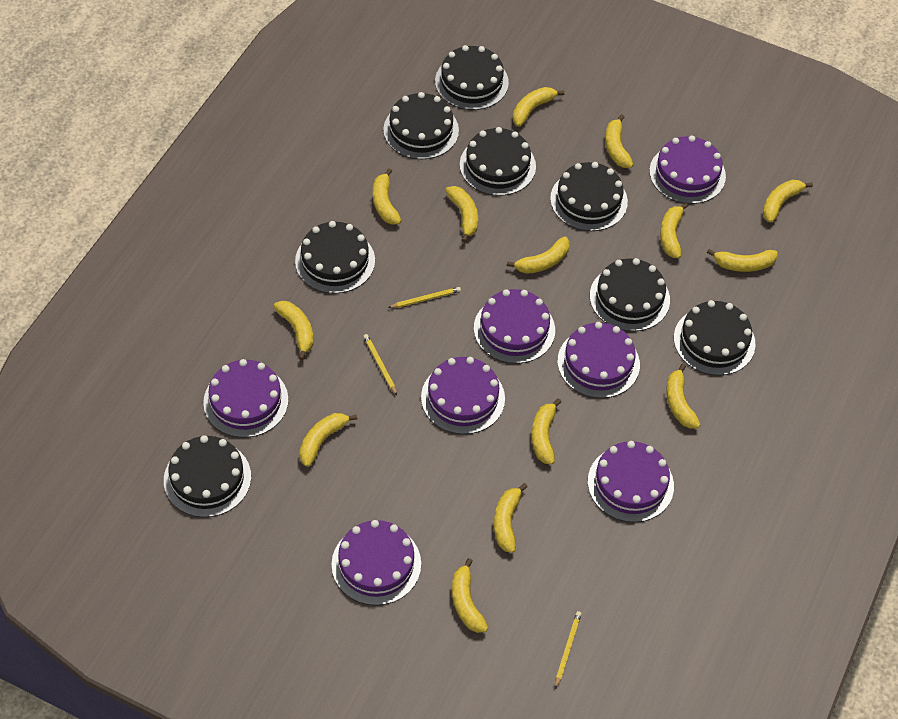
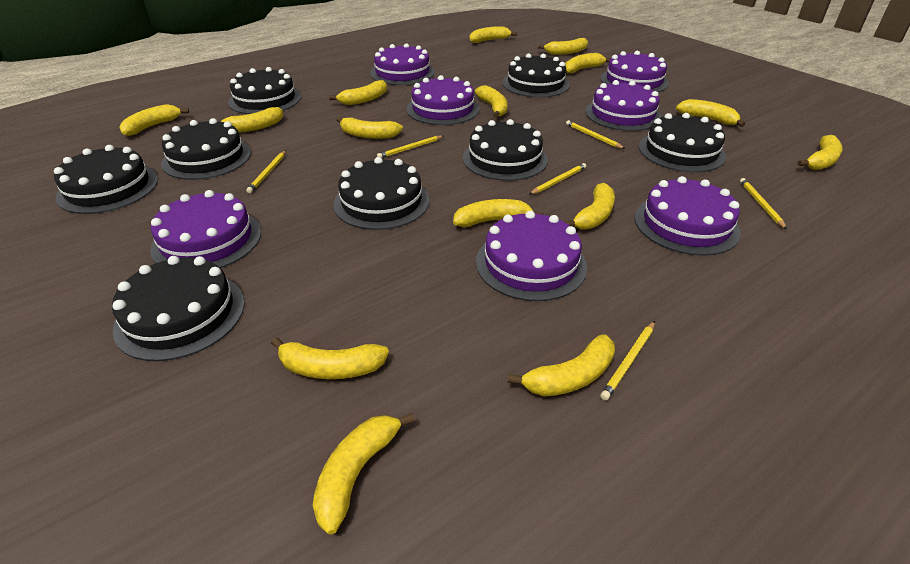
yellow banana: 14 -> 15
yellow pencil: 3 -> 6

